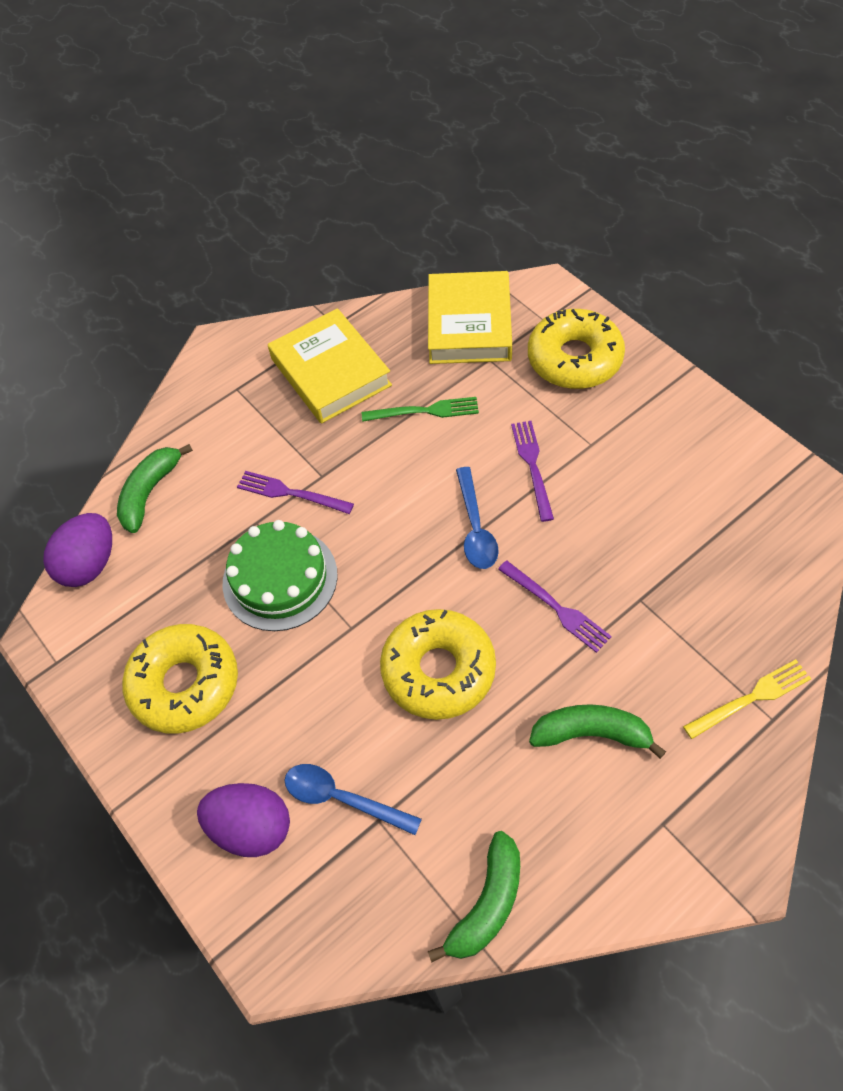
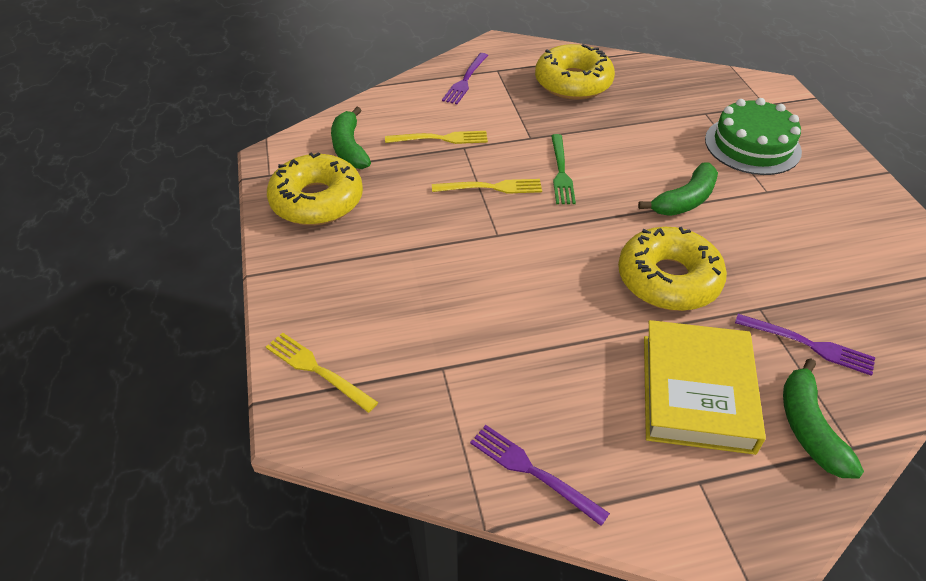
blue spoon: 2 -> 0
purple egg: 2 -> 0
yellow book: 2 -> 1
yellow fork: 1 -> 3

